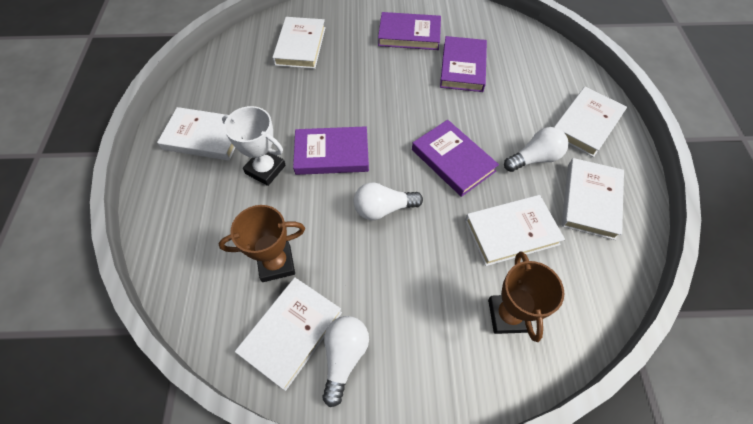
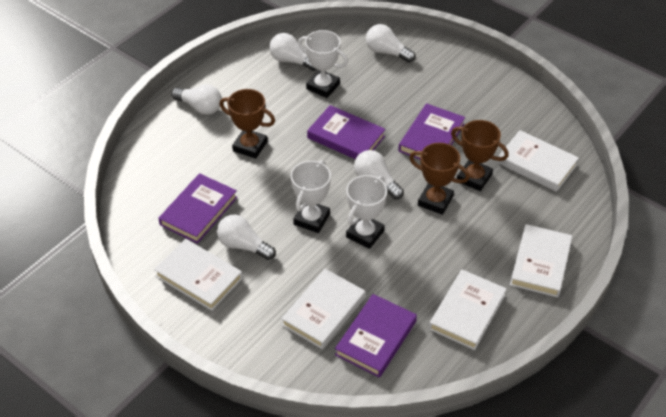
brown trophy: 2 -> 3
white book: 6 -> 5
white light bulb: 3 -> 5
white trophy: 1 -> 3

